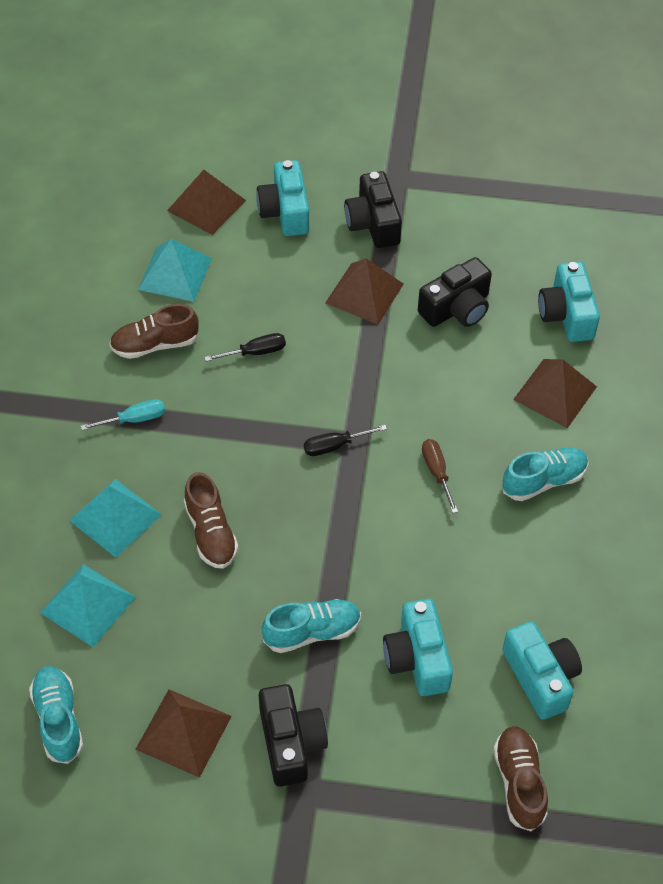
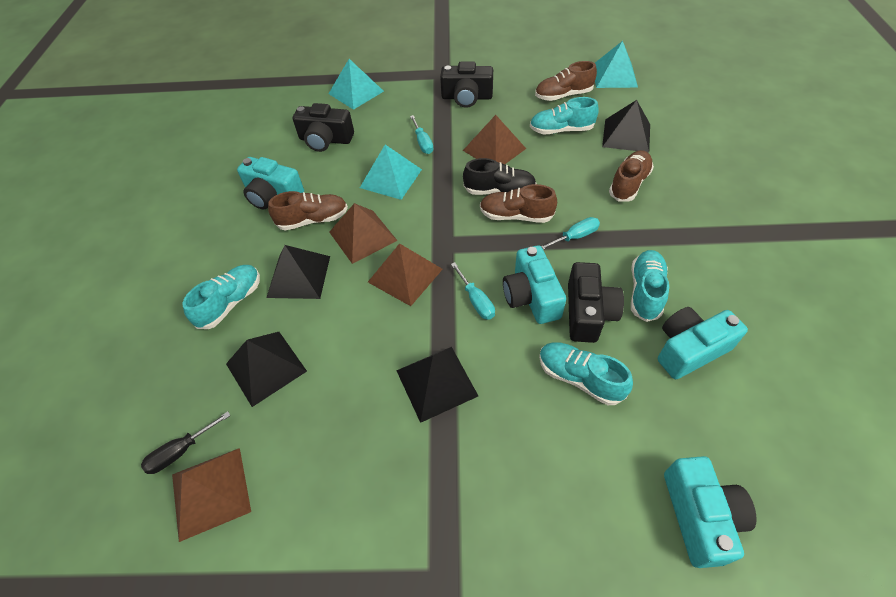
black pyramid: 0 -> 4
black screwdriver: 2 -> 1
black shoe: 0 -> 1
brown screwdriver: 1 -> 0
brown shoe: 3 -> 4
turquoise screwdriver: 1 -> 3
turquoise shoe: 3 -> 4

